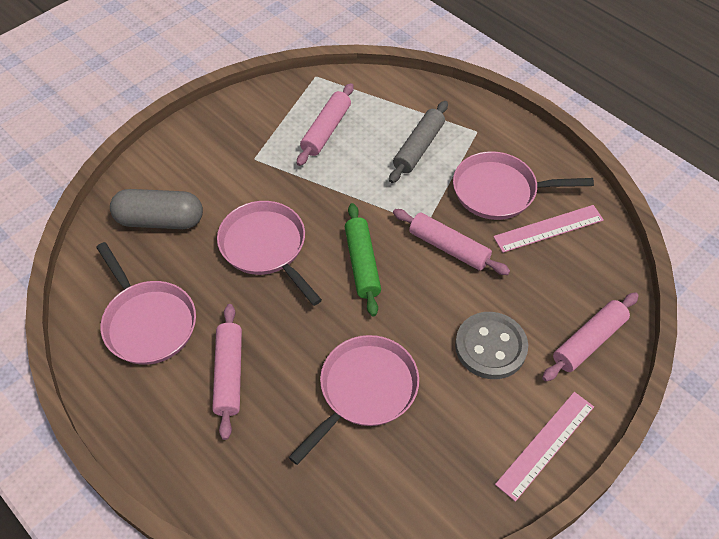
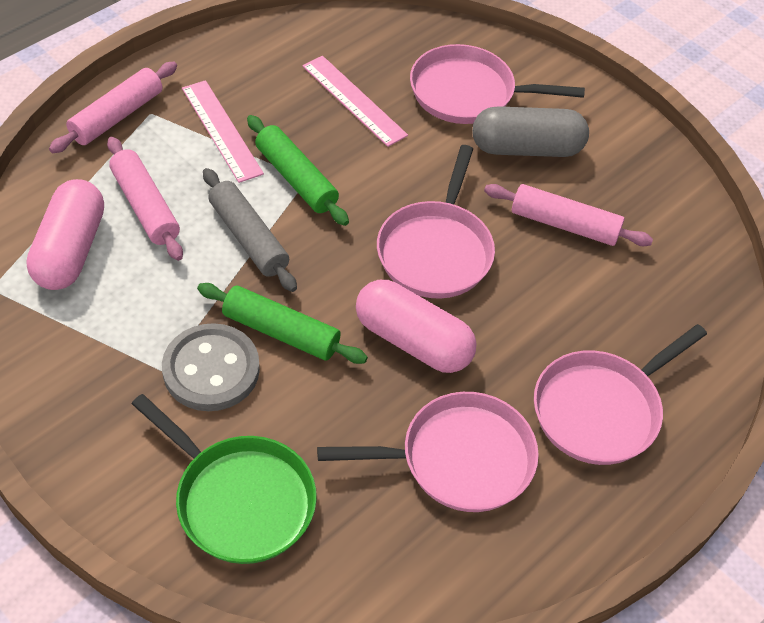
green pan: 0 -> 1
green rolling pin: 1 -> 2
pink capsule: 0 -> 2
pink rolling pin: 4 -> 3

